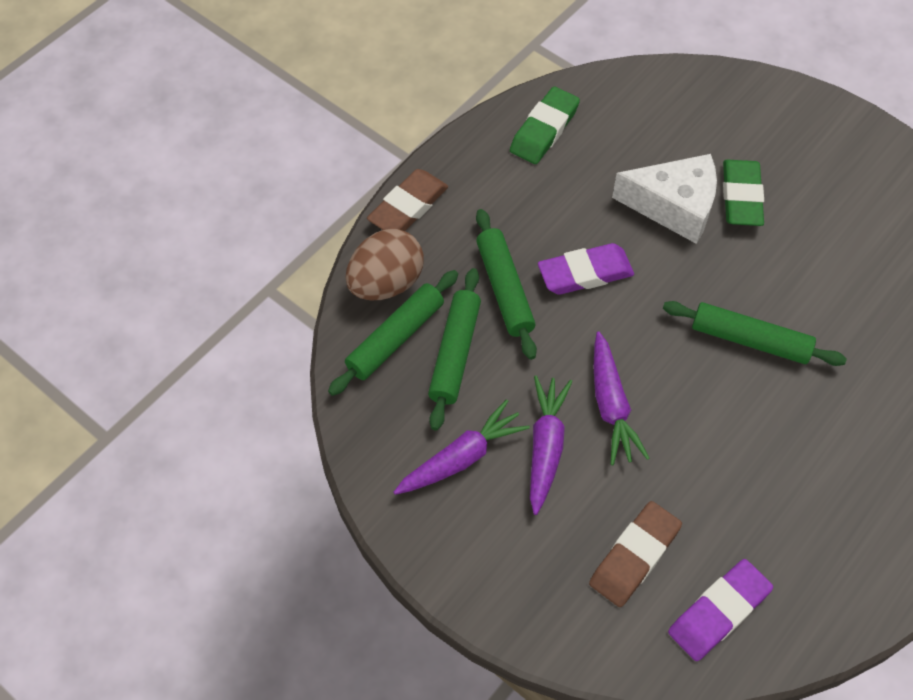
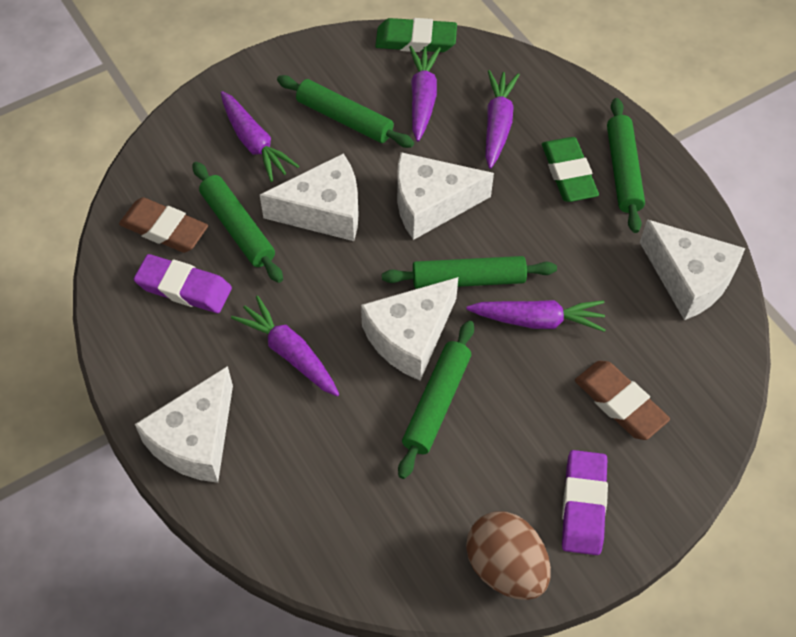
green rolling pin: 4 -> 5
purple carrot: 3 -> 5
white cheese: 1 -> 5

